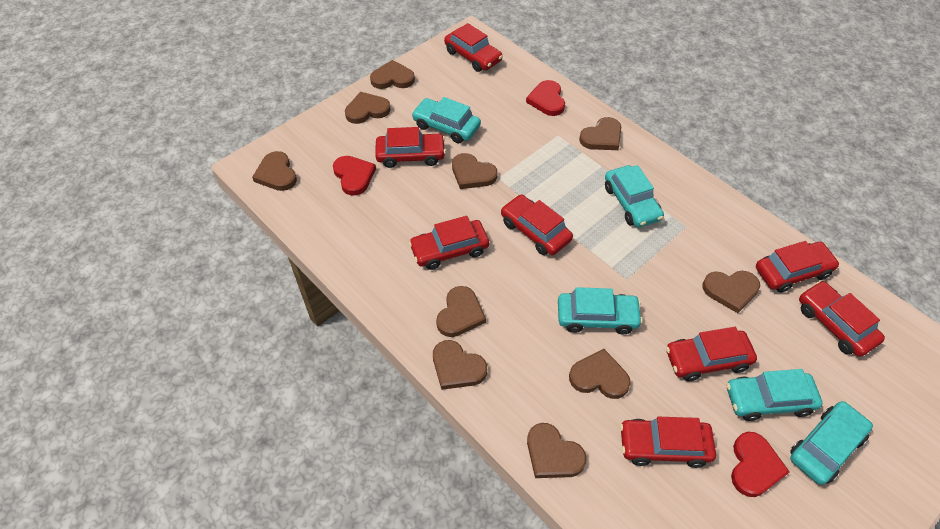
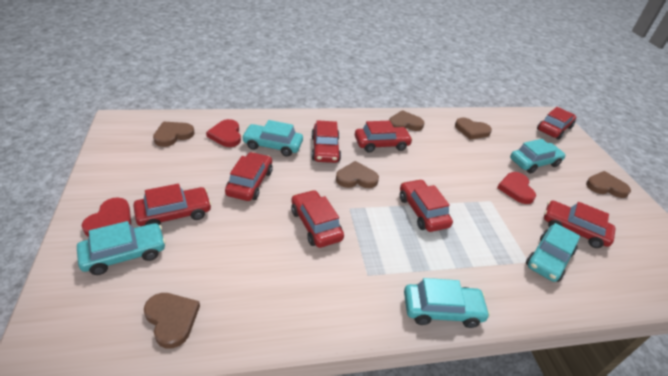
brown heart: 10 -> 6

